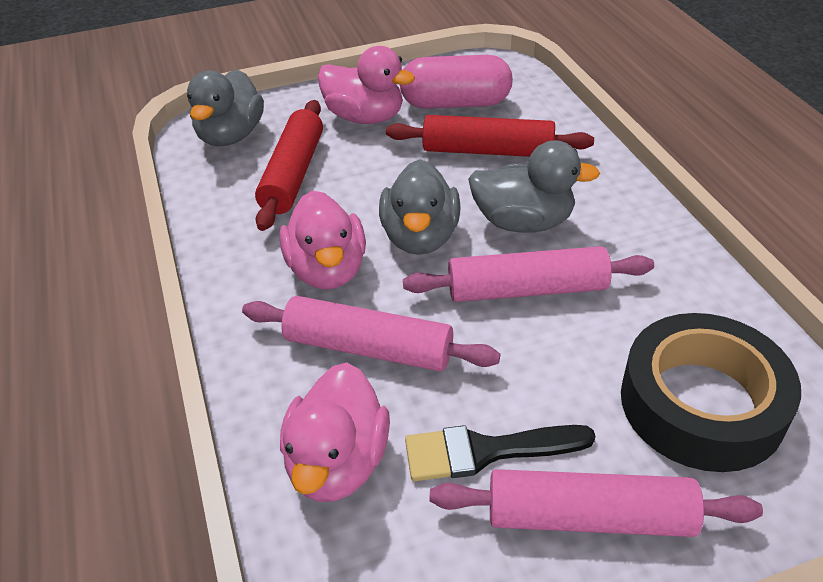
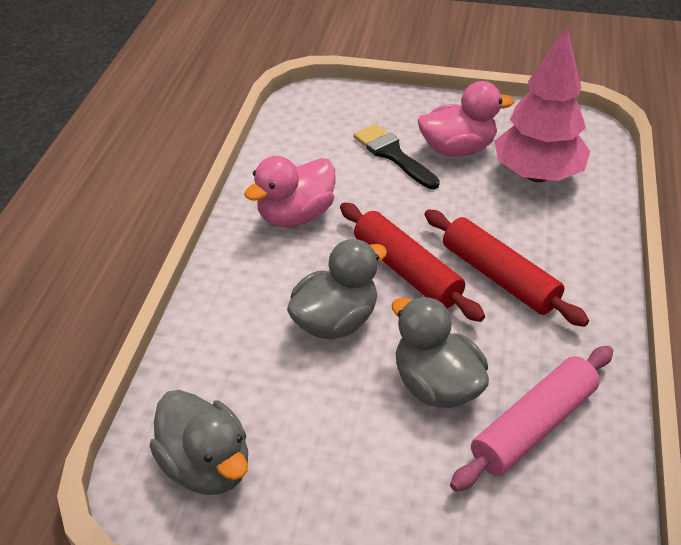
black tape: 1 -> 0
pink capsule: 1 -> 0
pink duck: 3 -> 2
pink rolling pin: 3 -> 1
pink tree: 0 -> 1

